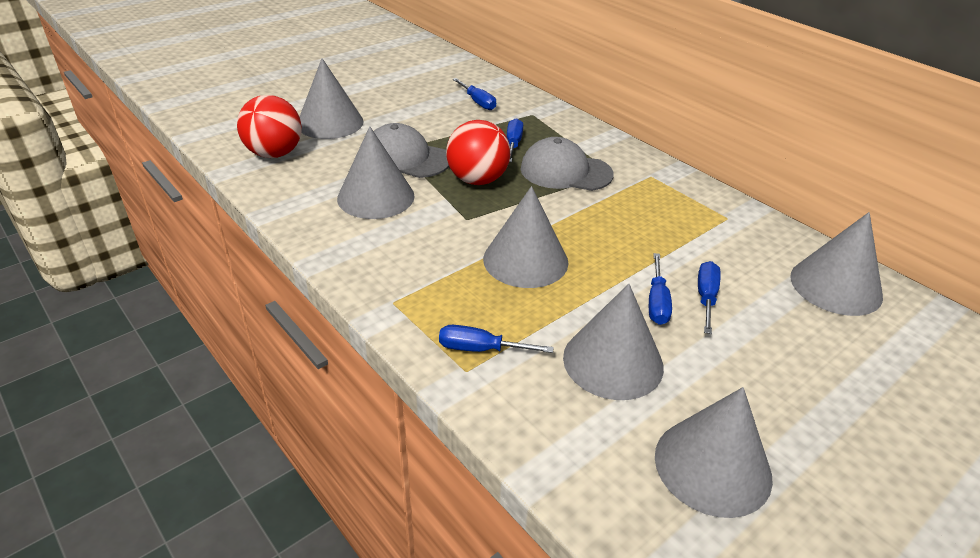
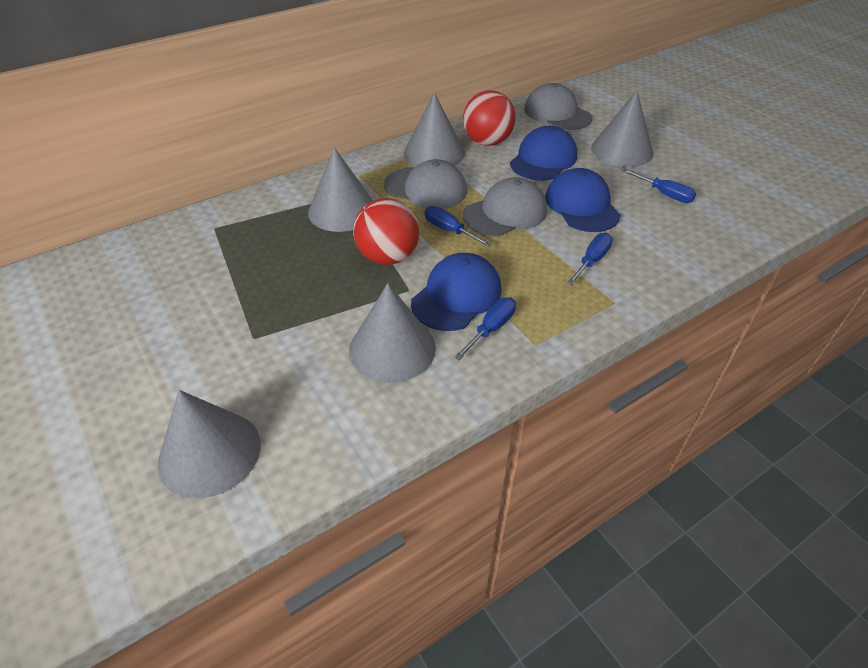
blue cap: 0 -> 3
blue screwdriver: 5 -> 4
grey cap: 2 -> 3
grey cone: 6 -> 5

